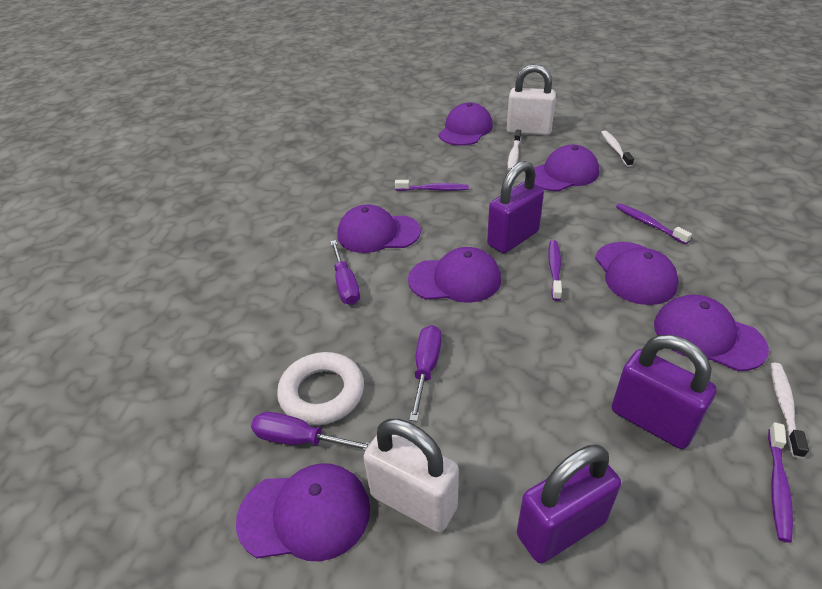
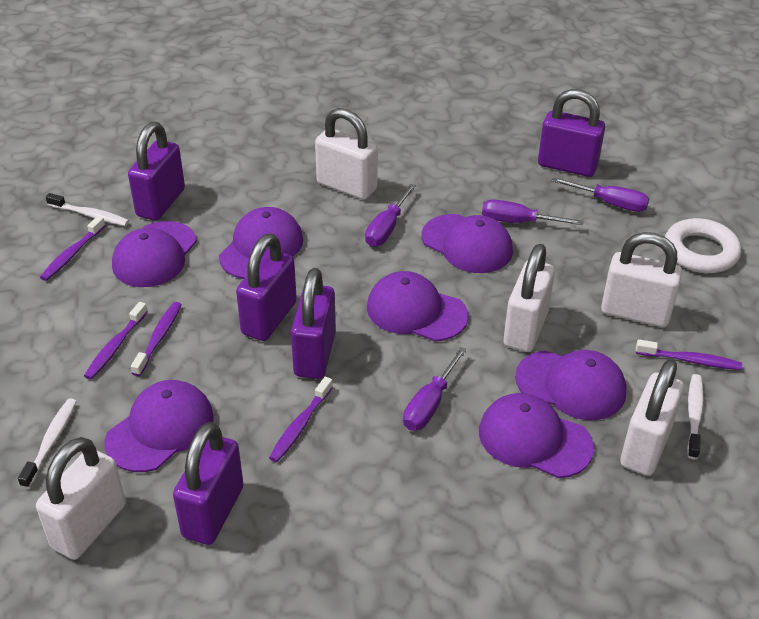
purple padlock: 3 -> 5
purple screwdriver: 3 -> 4
purple toothbrush: 4 -> 5
white padlock: 2 -> 5

